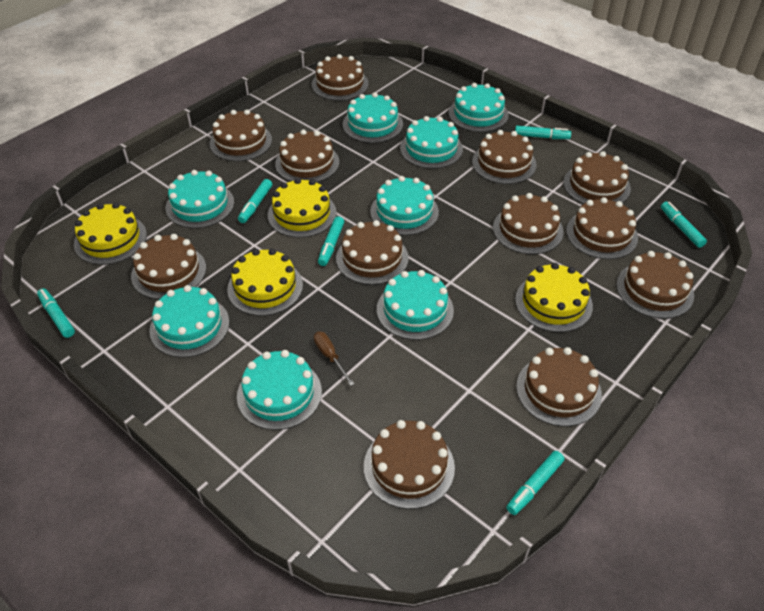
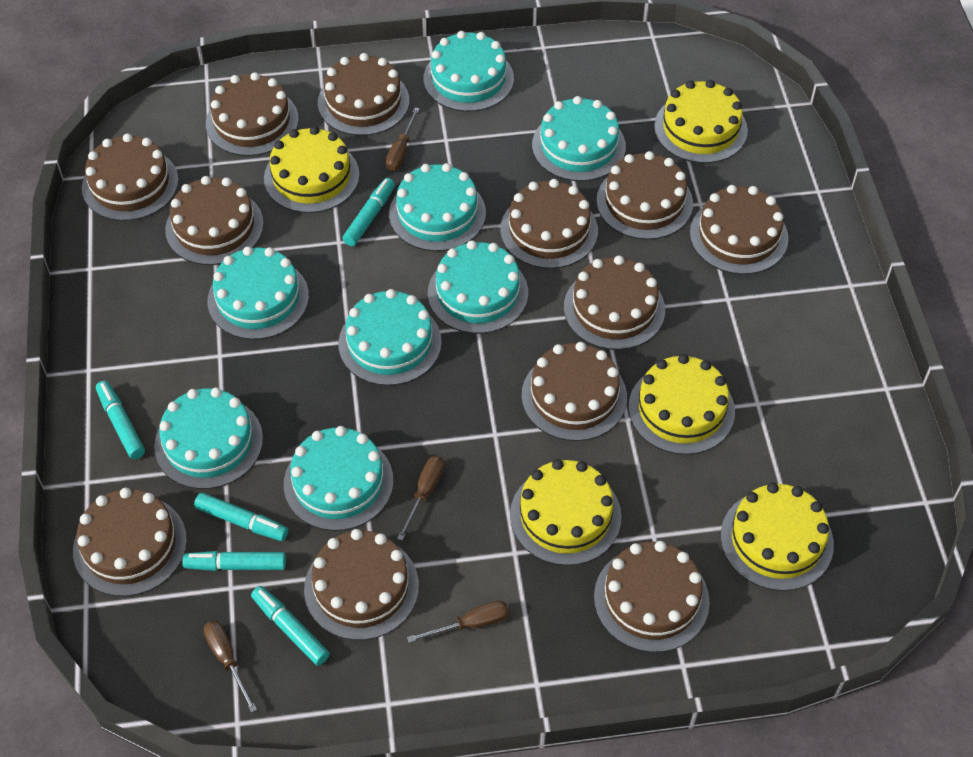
brown screwdriver: 1 -> 4
turquoise marker: 6 -> 5
yellow cake: 4 -> 5

